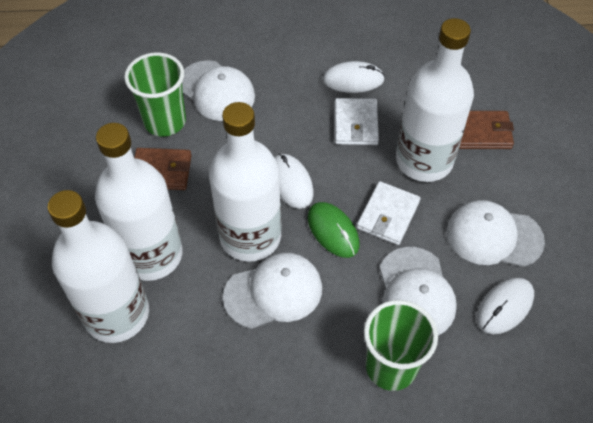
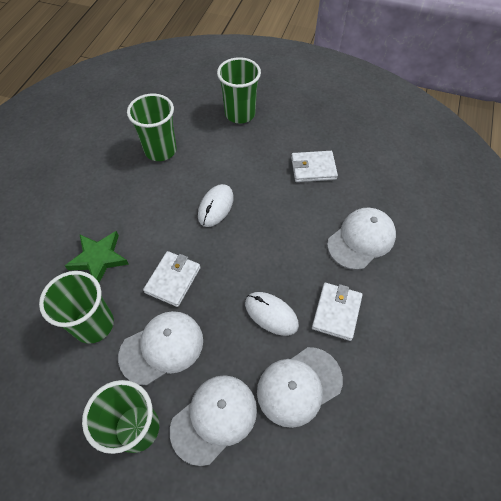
brown wallet: 2 -> 0
green cup: 2 -> 4
green mouse: 1 -> 0
green star: 0 -> 1
white bottle: 4 -> 0
white mouse: 3 -> 2
white wallet: 2 -> 3

